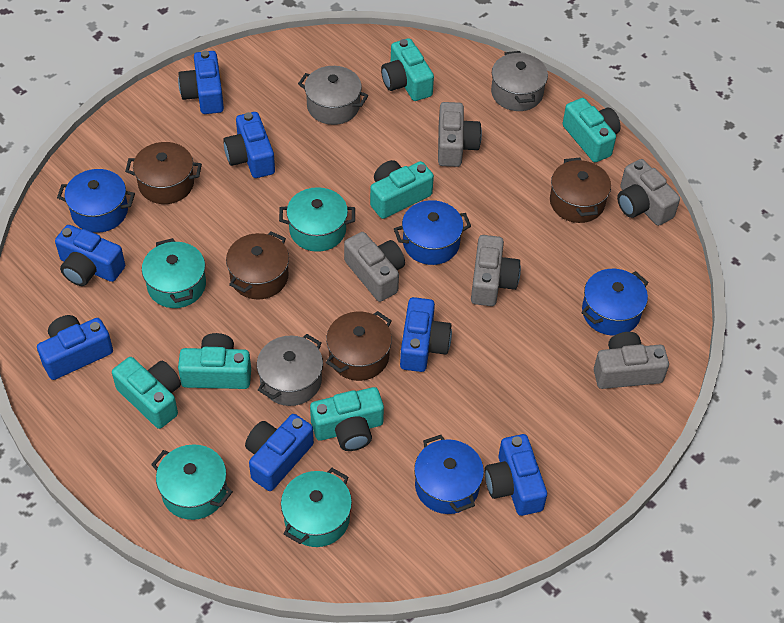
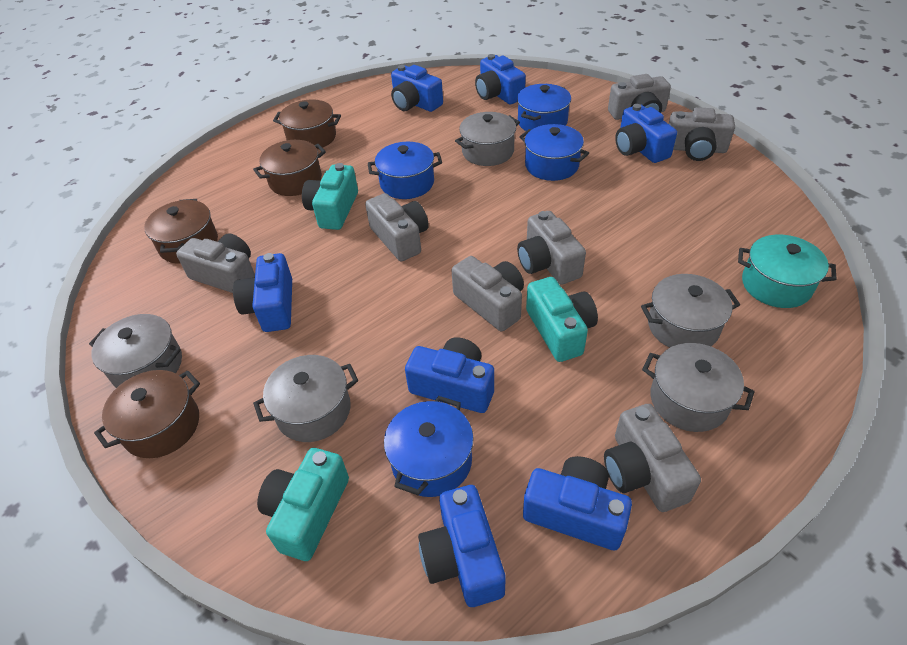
grey camera: 5 -> 7
grey pot: 3 -> 5
turquoise camera: 6 -> 3
turquoise pot: 4 -> 1

